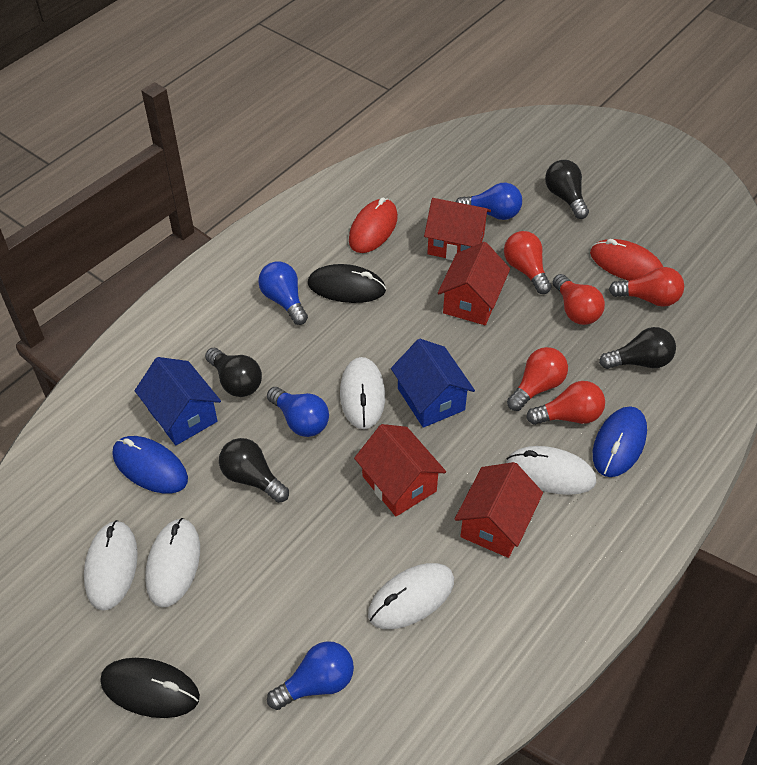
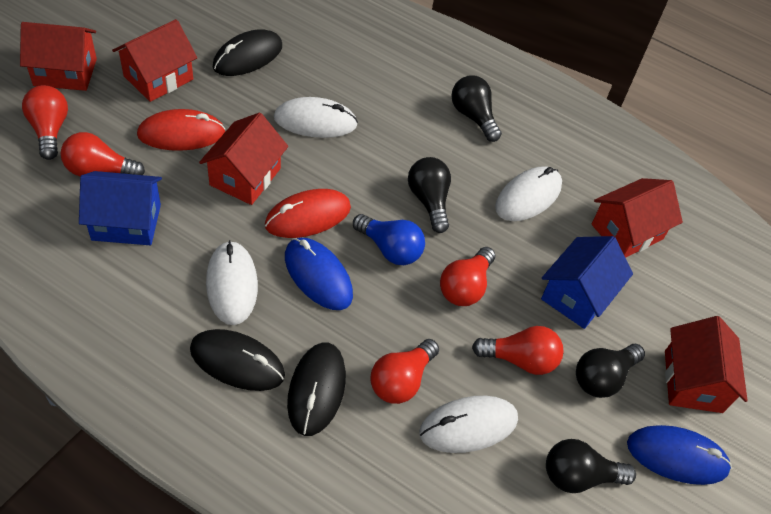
black mouse: 2 -> 3
blue light bulb: 4 -> 1
red house: 4 -> 5
white mouse: 5 -> 4

